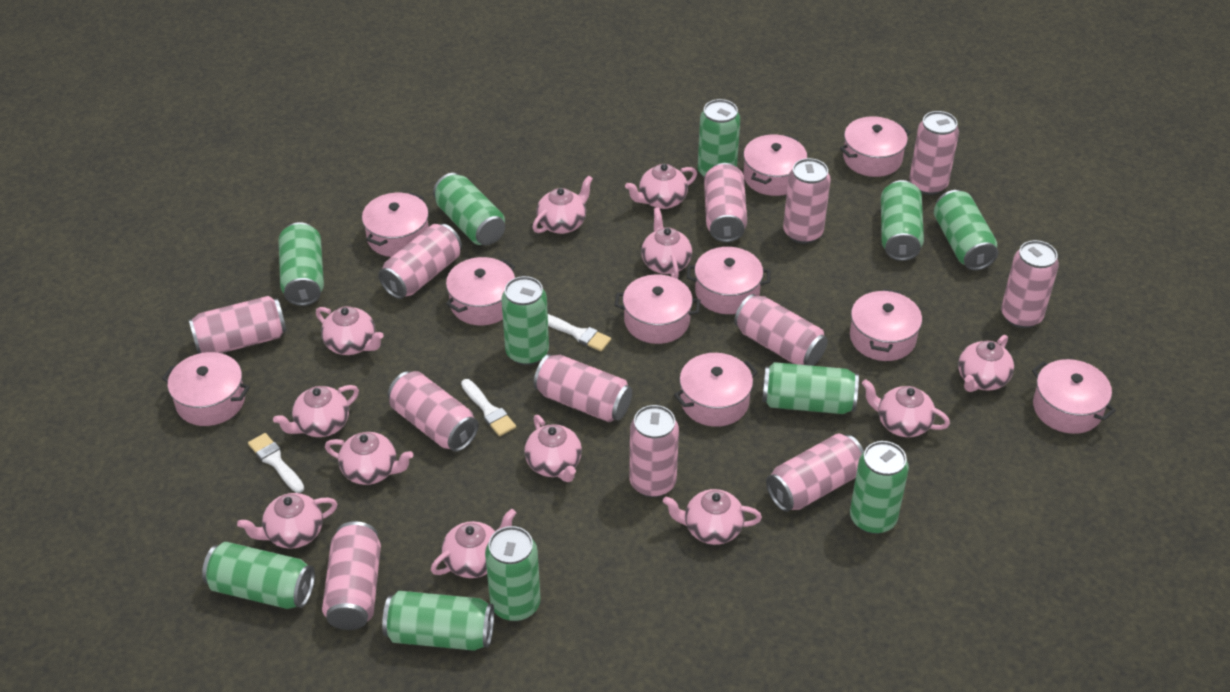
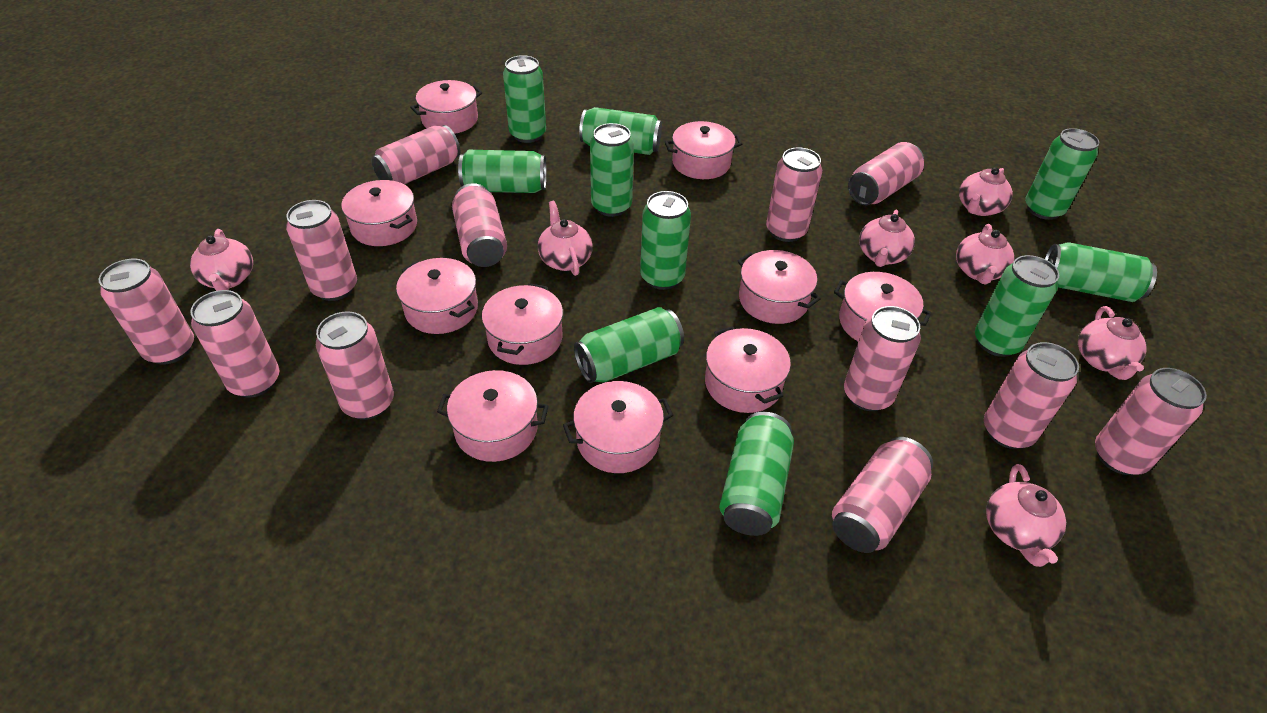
green can: 11 -> 10
pink teapot: 12 -> 7
white brush: 3 -> 0

